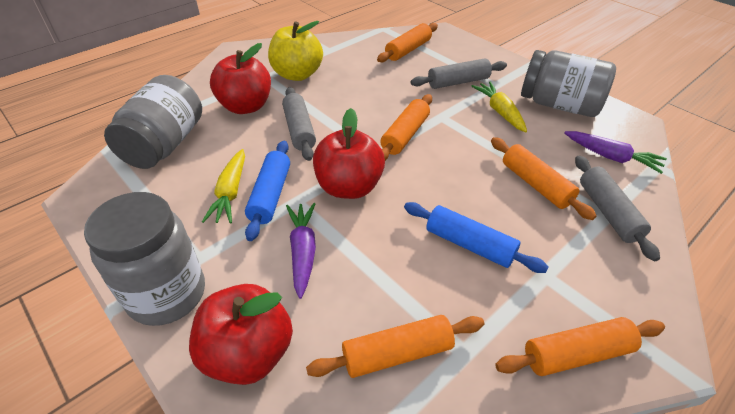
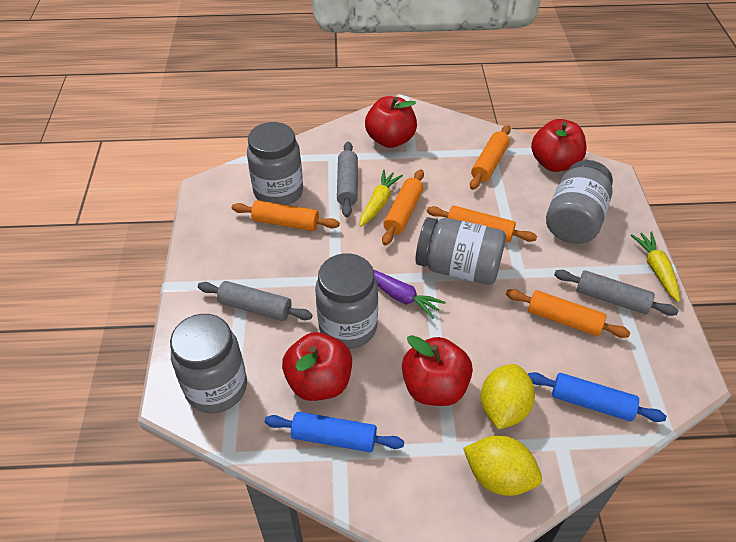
grey jar: 3 -> 5
purple carrot: 2 -> 1
red apple: 3 -> 4
yellow apple: 1 -> 0
yellow lemon: 0 -> 2

